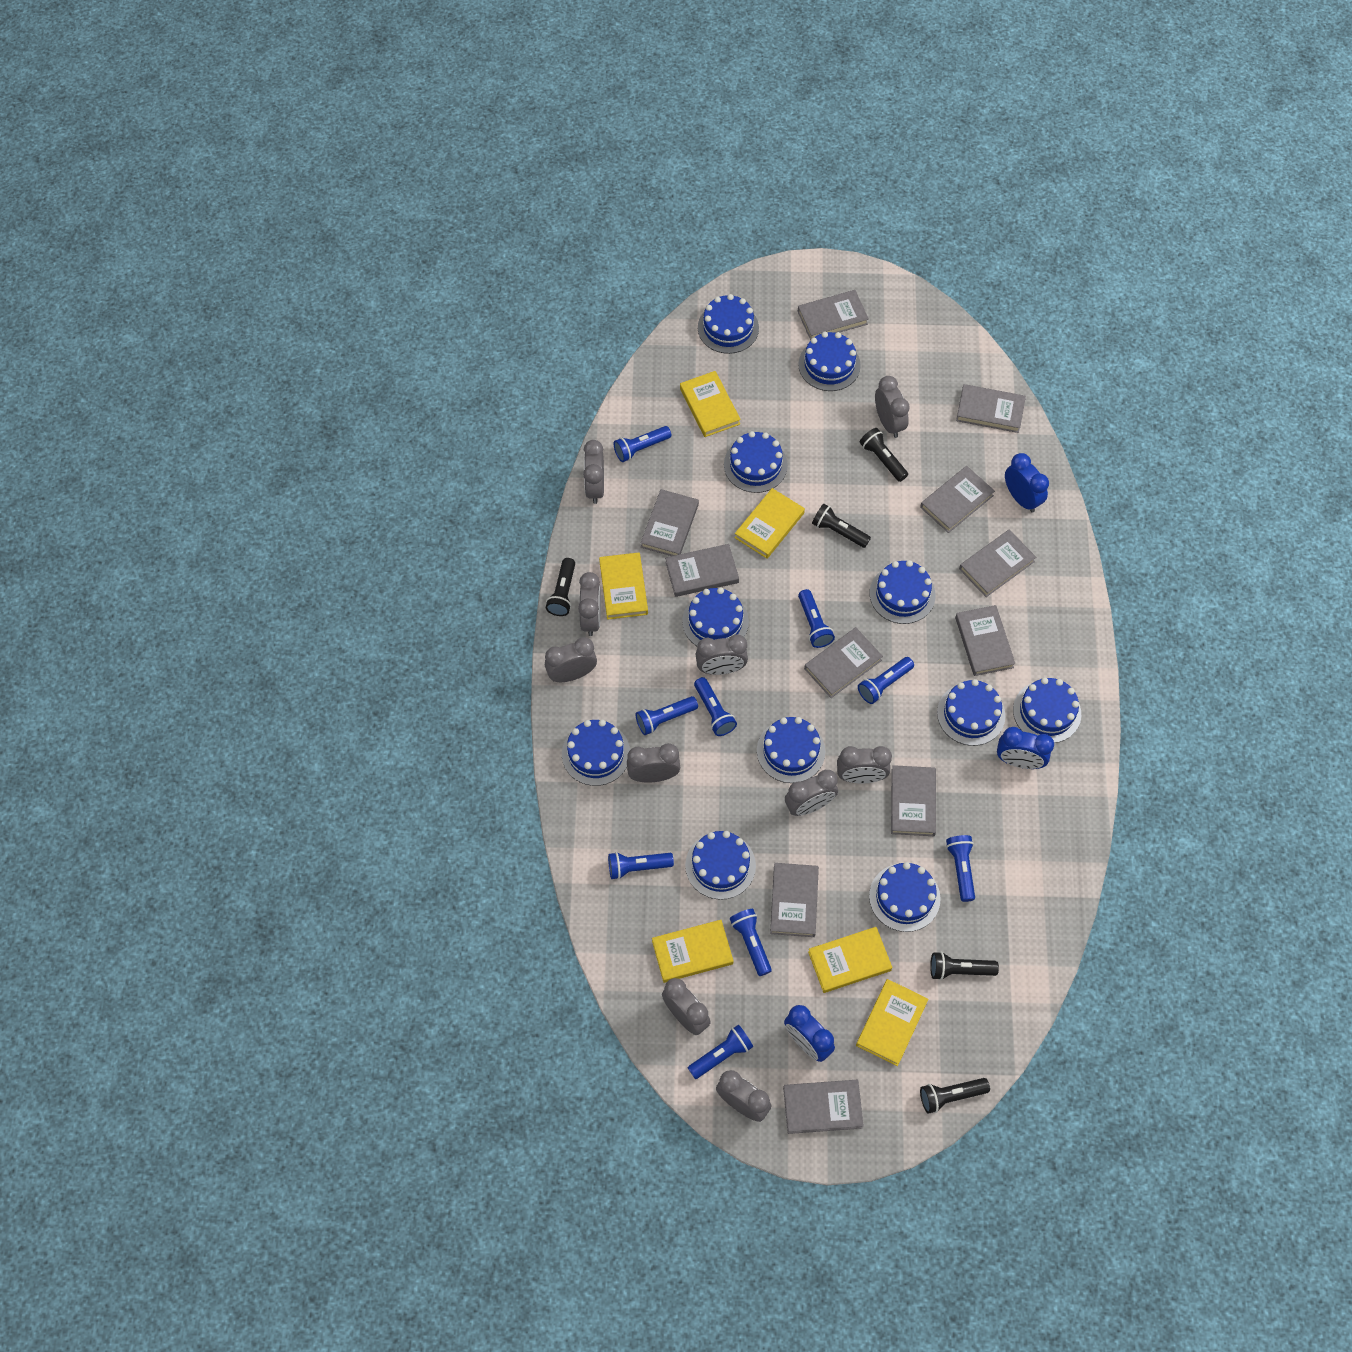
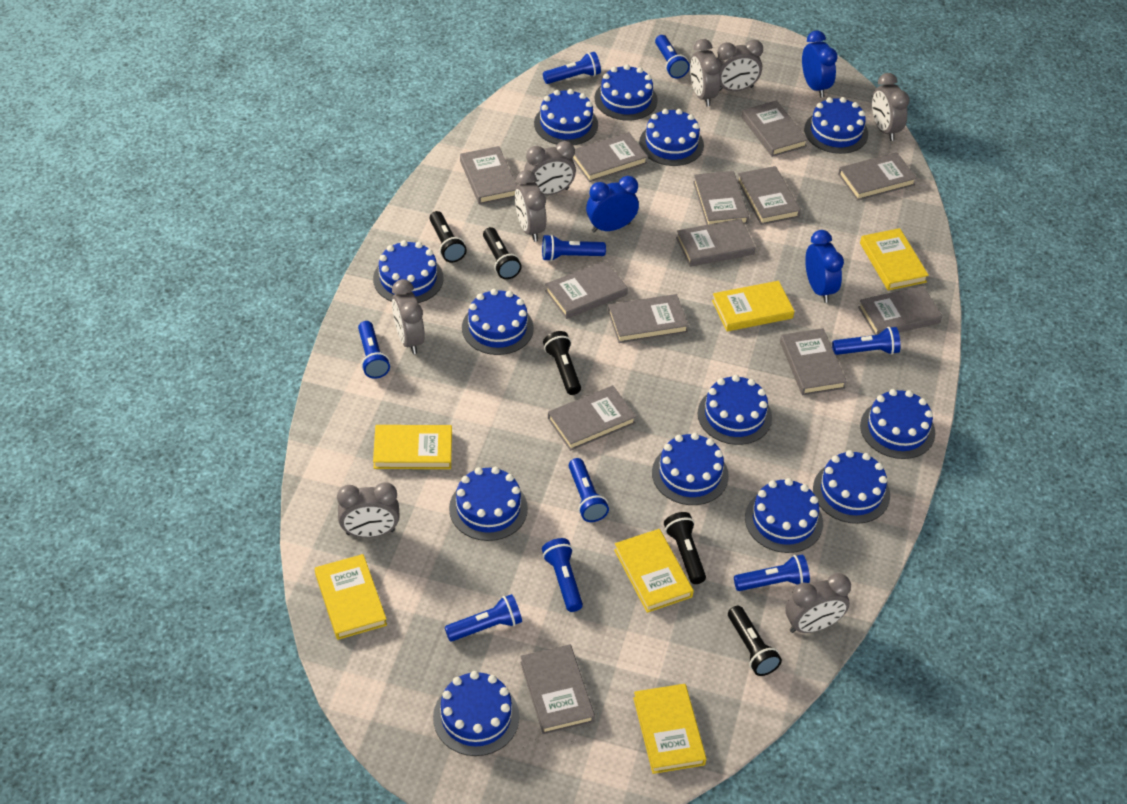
blue cake: 11 -> 13
grey book: 11 -> 13
grey clock: 10 -> 8

